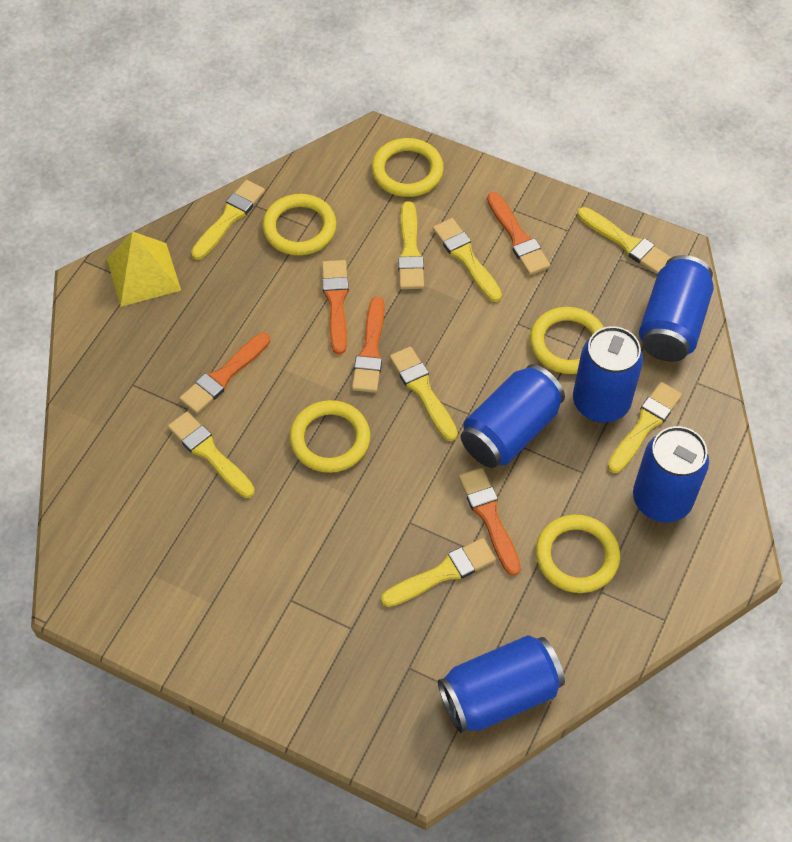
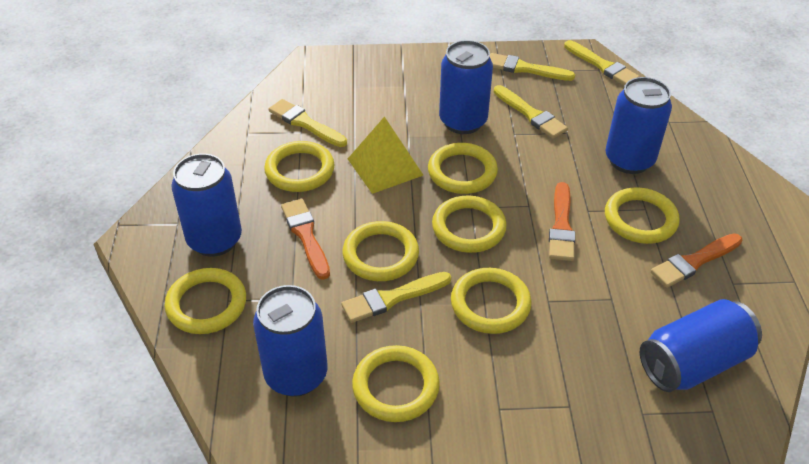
orange brush: 5 -> 3
yellow brush: 8 -> 5
yellow ring: 5 -> 8

